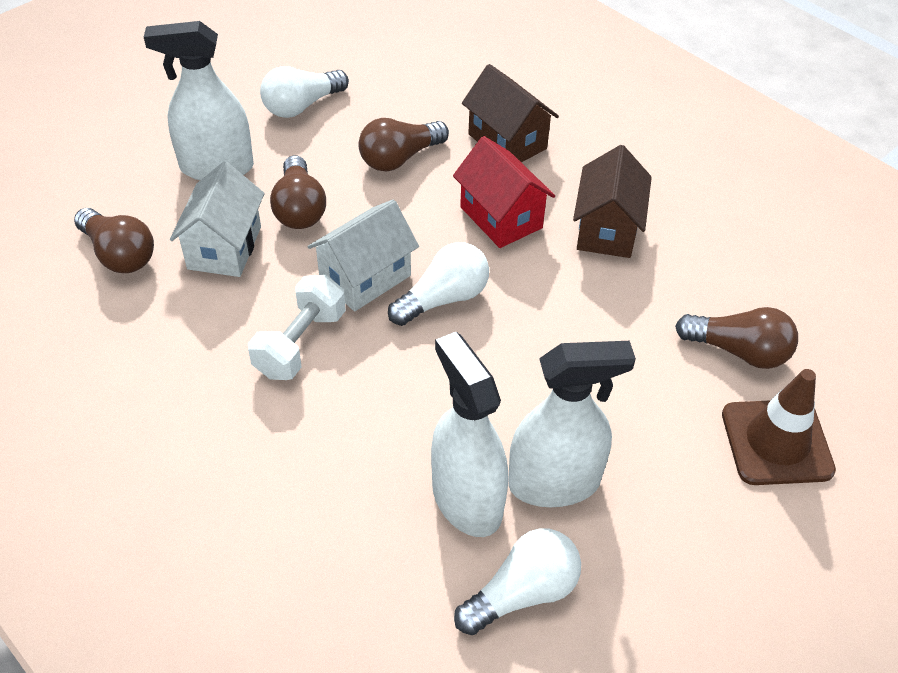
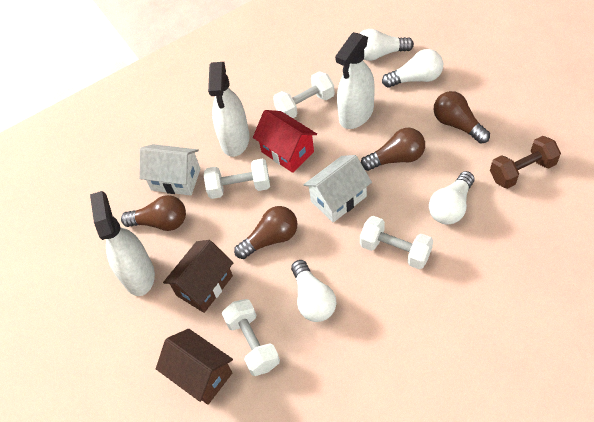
brown dumbbell: 0 -> 1
brown traffic cone: 1 -> 0
white dumbbell: 1 -> 4
white light bulb: 3 -> 4

